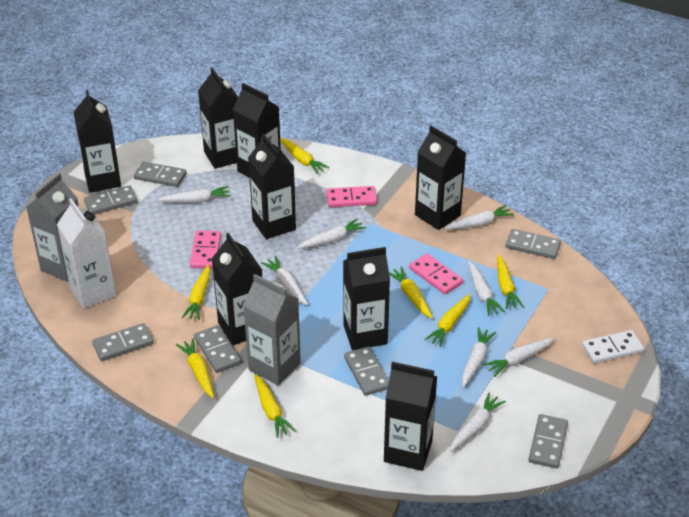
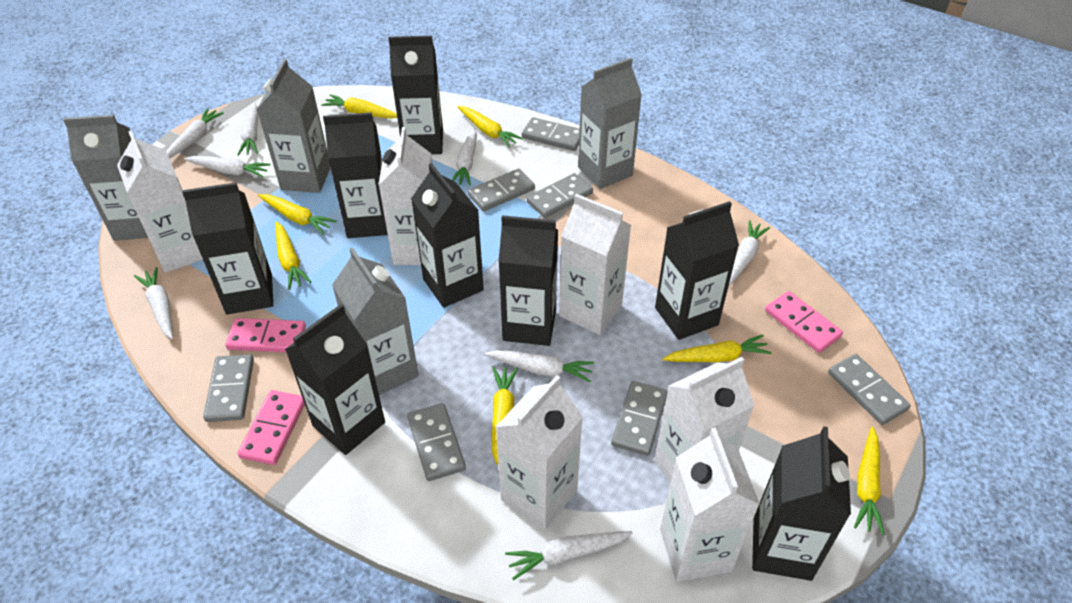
grey carton: 2 -> 4
white carton: 1 -> 6
white domino: 1 -> 0

